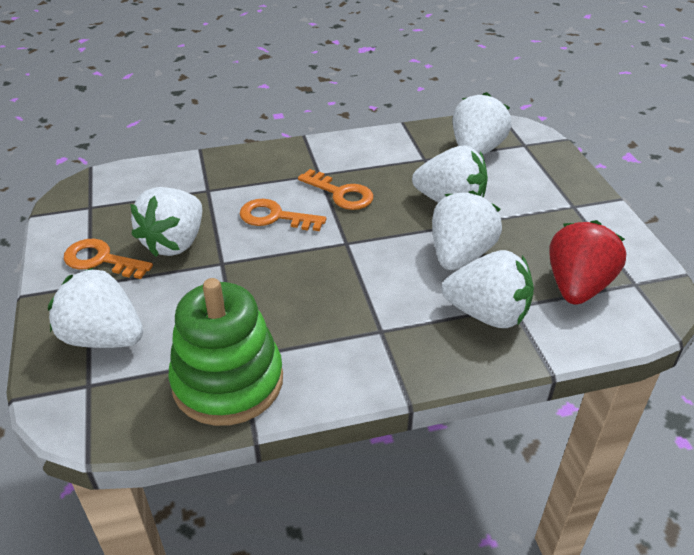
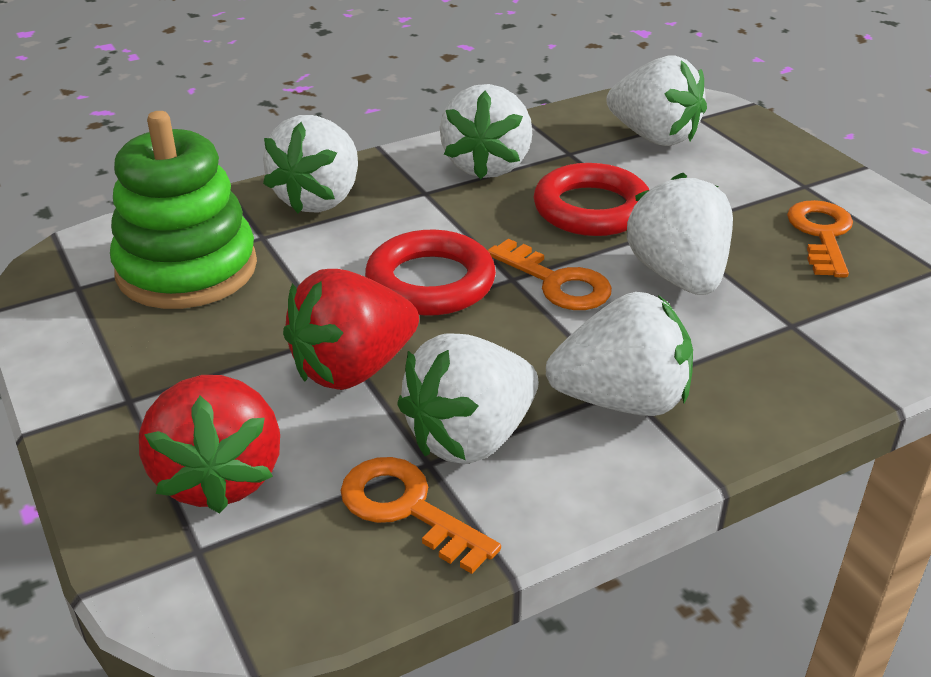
red ring: 0 -> 2
red strawberry: 1 -> 2

